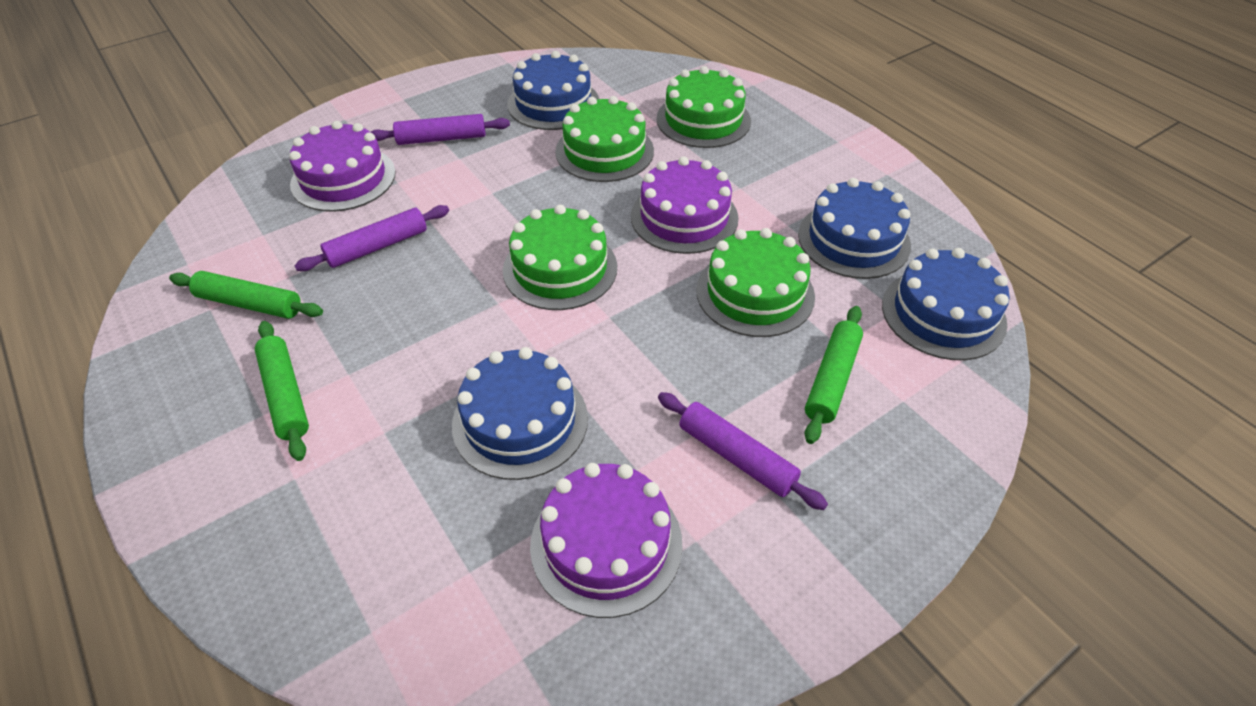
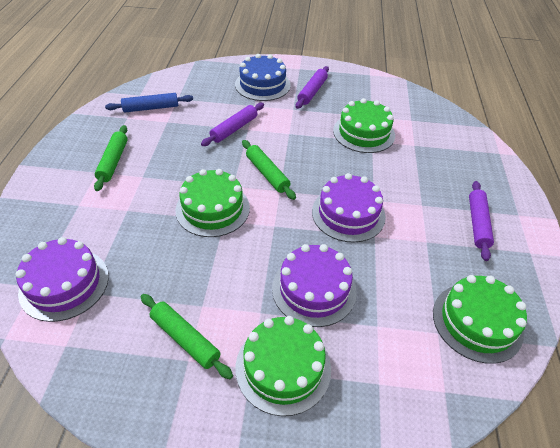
blue cake: 4 -> 1
blue rolling pin: 0 -> 1

